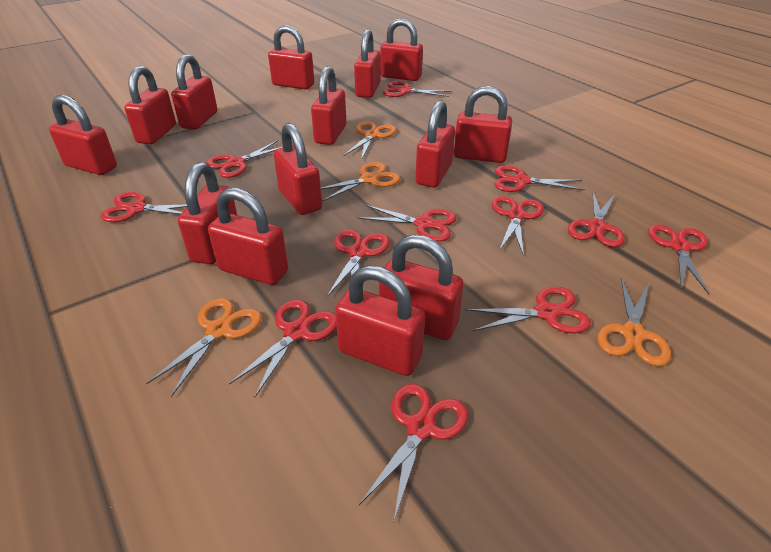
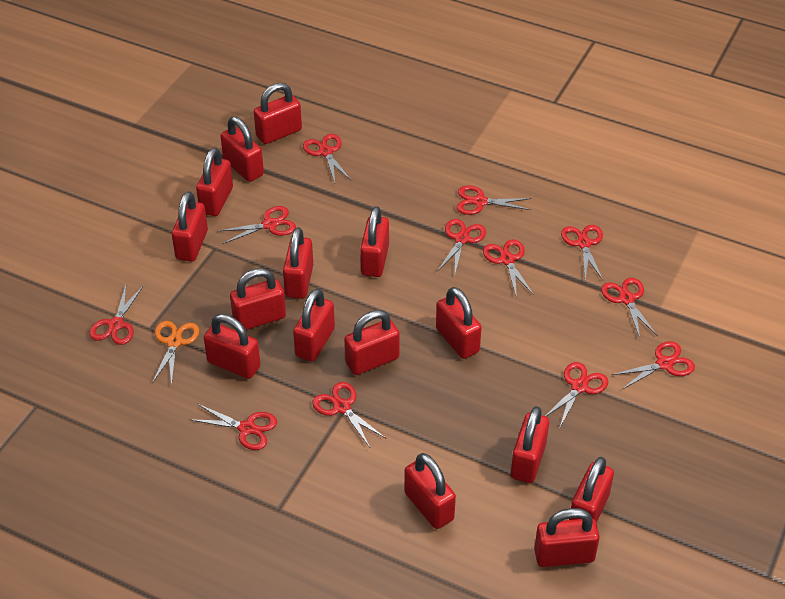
orange scissors: 4 -> 1
red padlock: 14 -> 15

